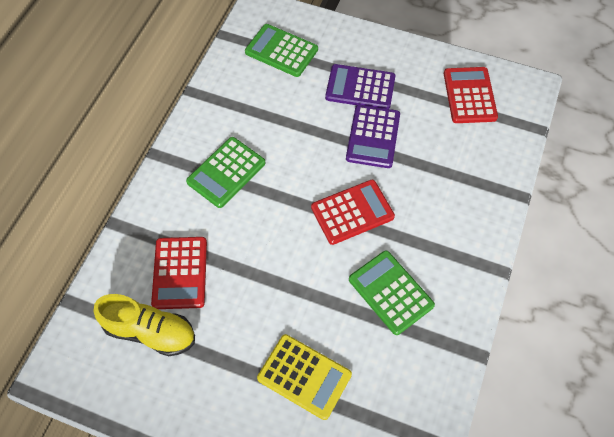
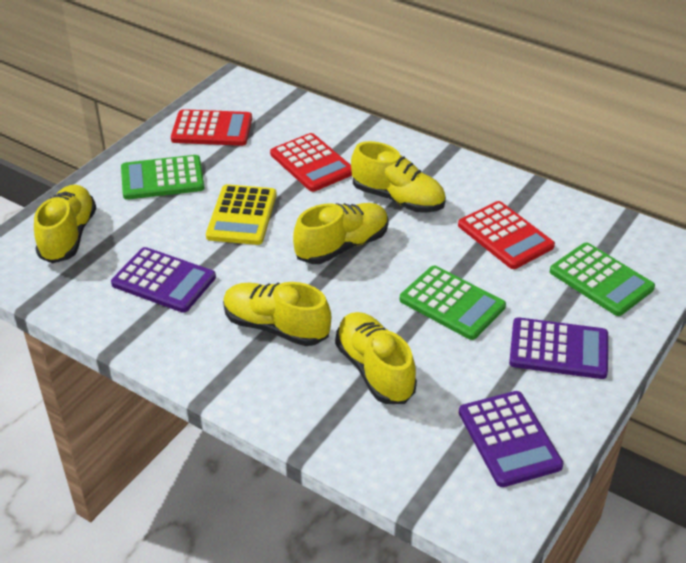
purple calculator: 2 -> 3
yellow shoe: 1 -> 5

